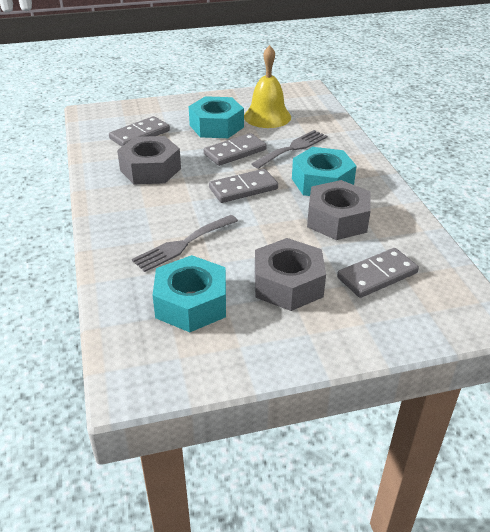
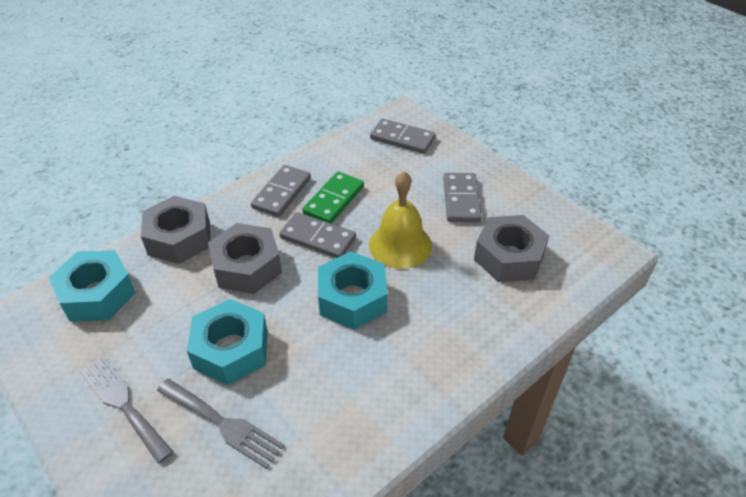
green domino: 0 -> 1

